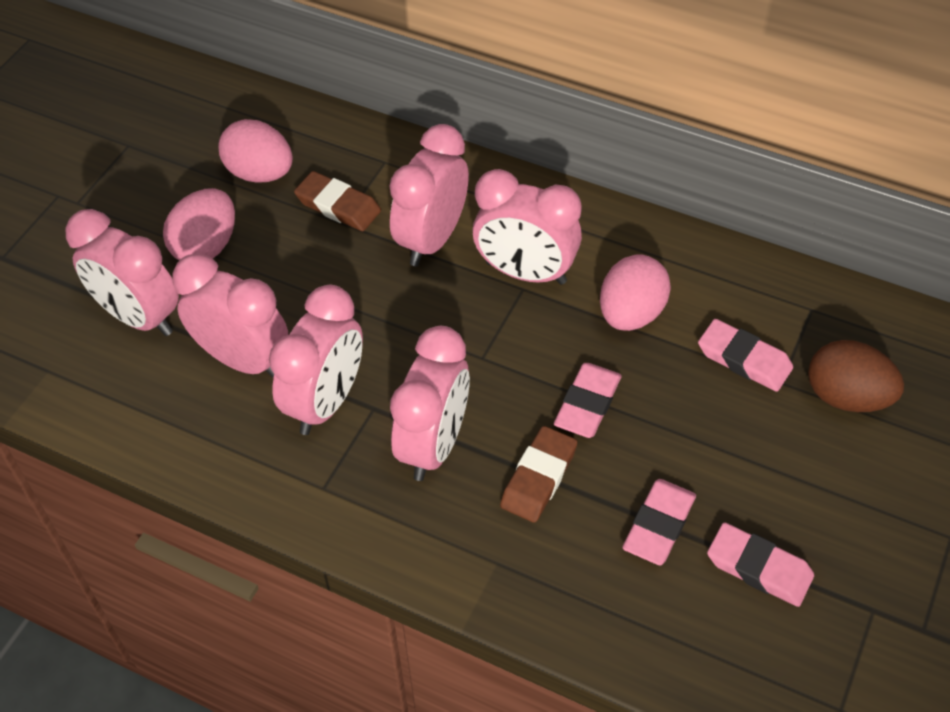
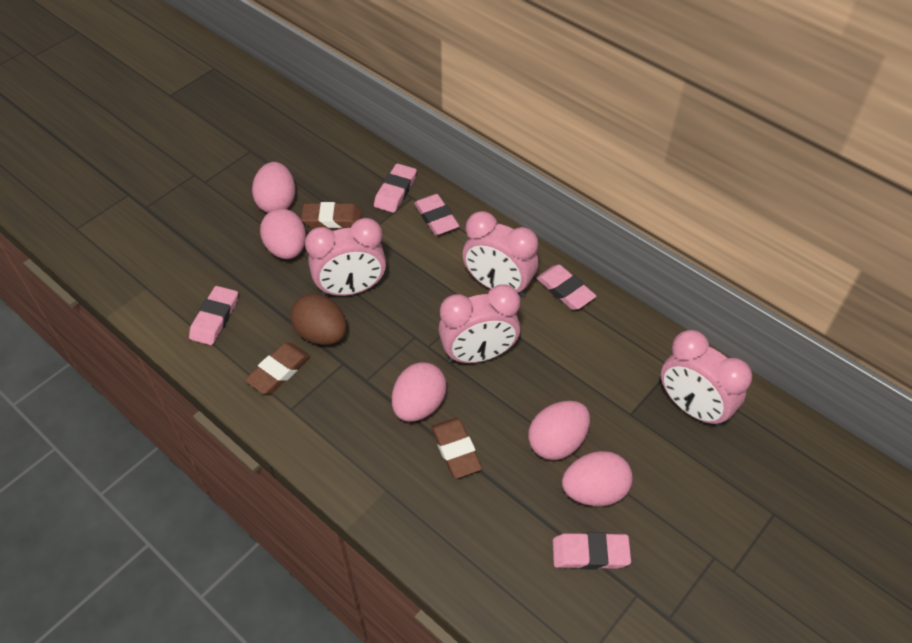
brown eraser: 2 -> 3
pink clock: 6 -> 4
pink egg: 3 -> 5
pink eraser: 4 -> 5

